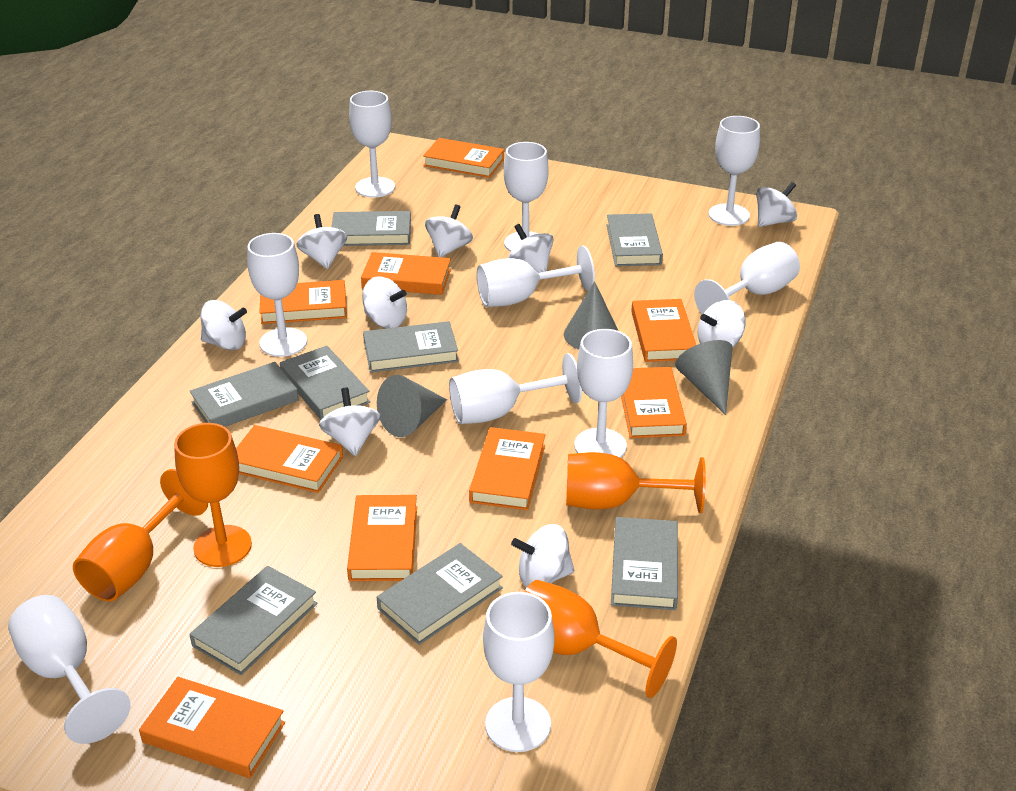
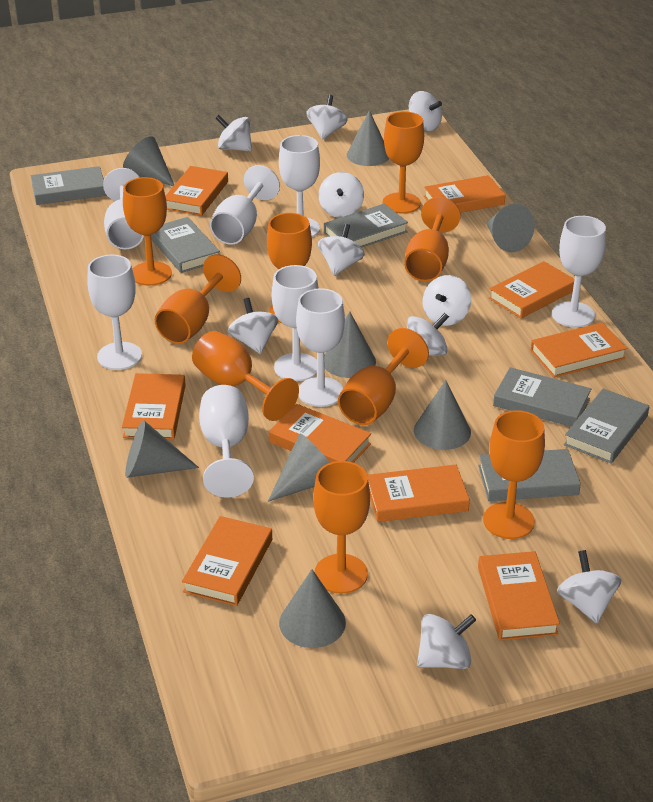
grey book: 8 -> 6
grey cone: 3 -> 8
orange goblet: 4 -> 9
white goblet: 10 -> 8
white spinning top: 9 -> 10

